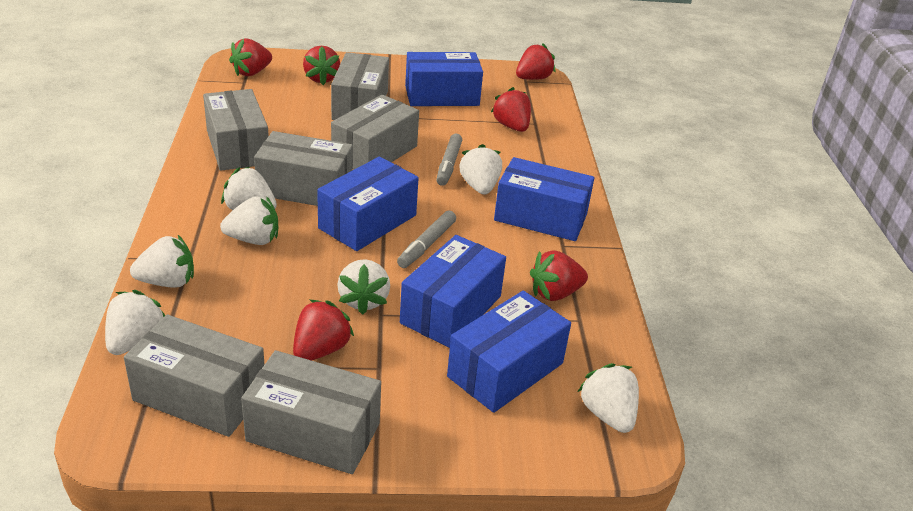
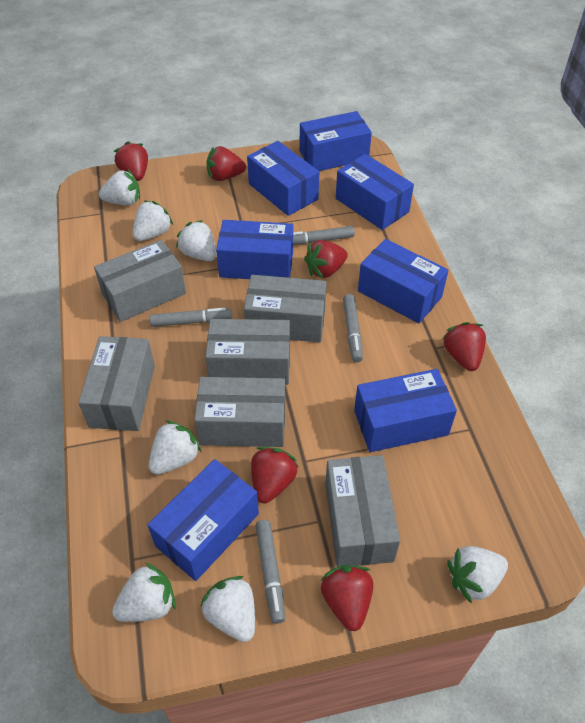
blue box: 5 -> 7
grey marker: 2 -> 4

